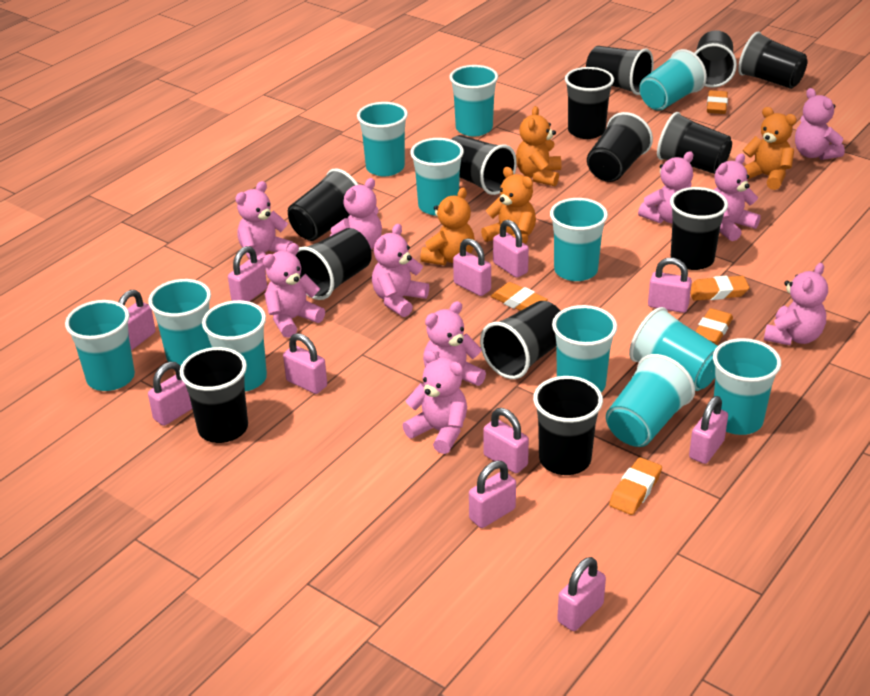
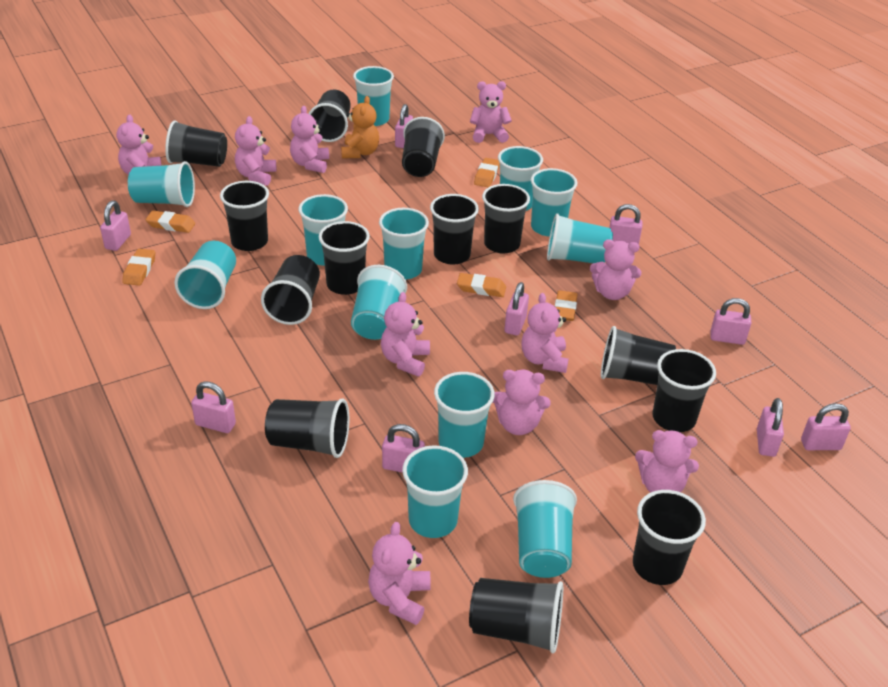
orange teddy bear: 4 -> 1
pink padlock: 11 -> 9

